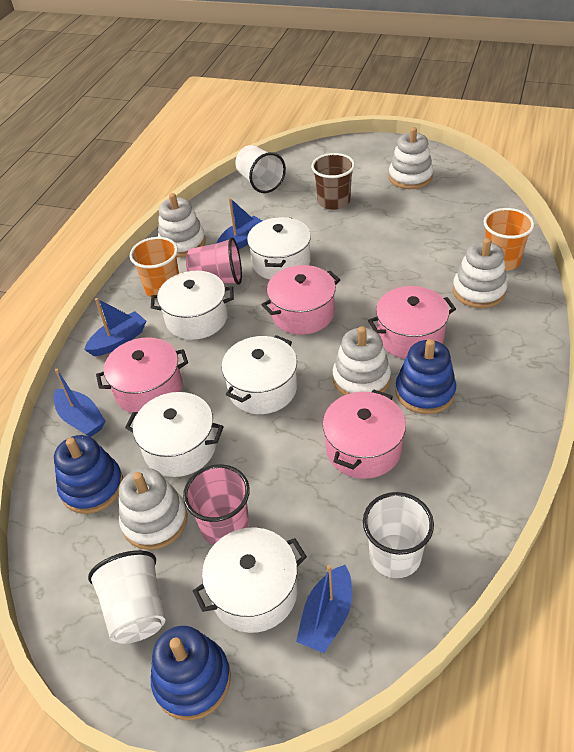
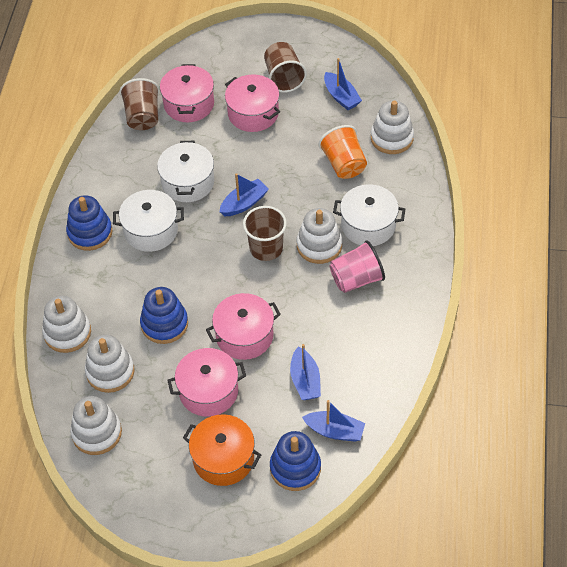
brown cup: 1 -> 3
orange cup: 2 -> 1
orange pot: 0 -> 1
pink cup: 2 -> 1
white cup: 3 -> 0
white pot: 5 -> 3

